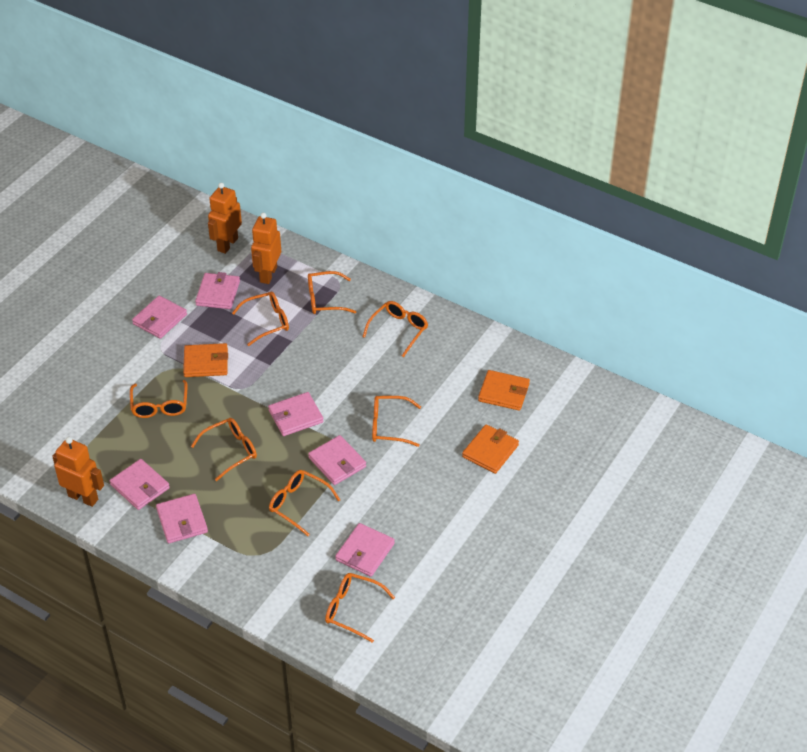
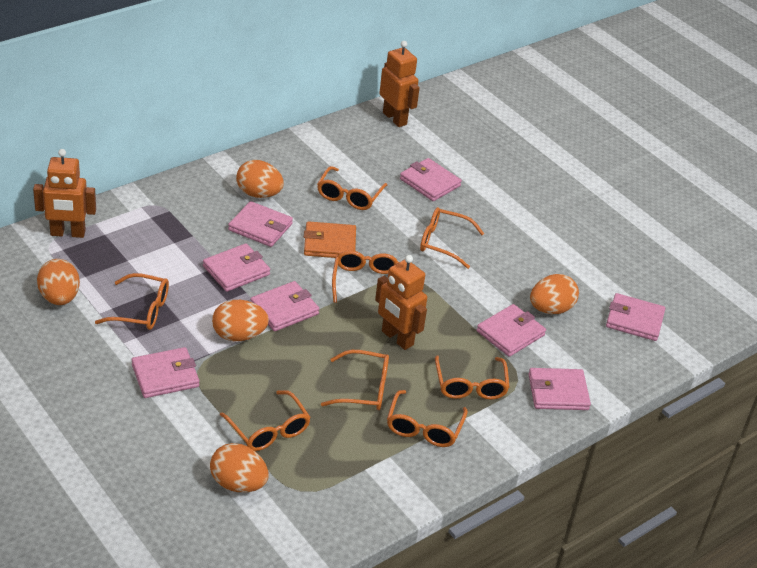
orange egg: 0 -> 5
orange wallet: 3 -> 1
pink wallet: 7 -> 8

